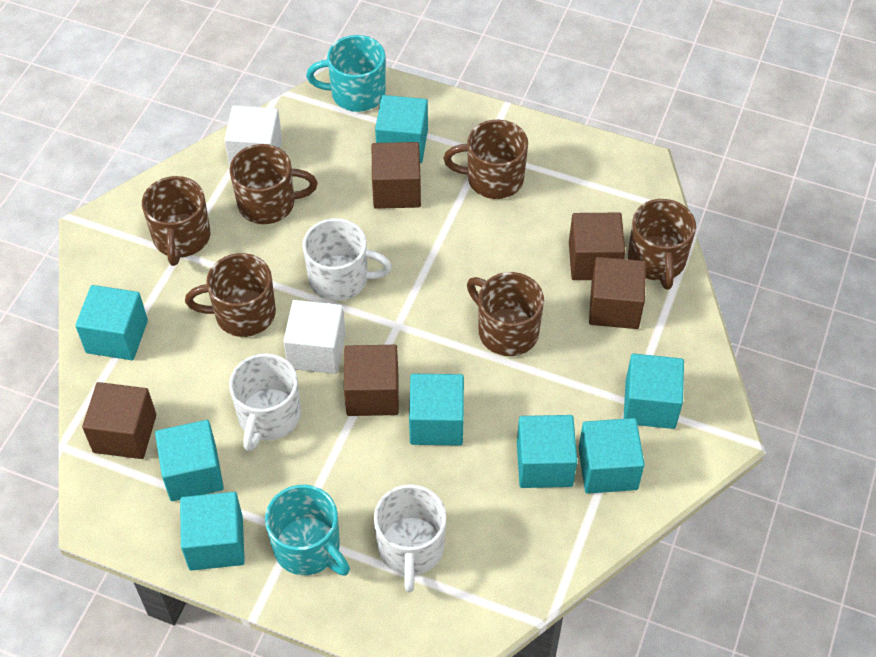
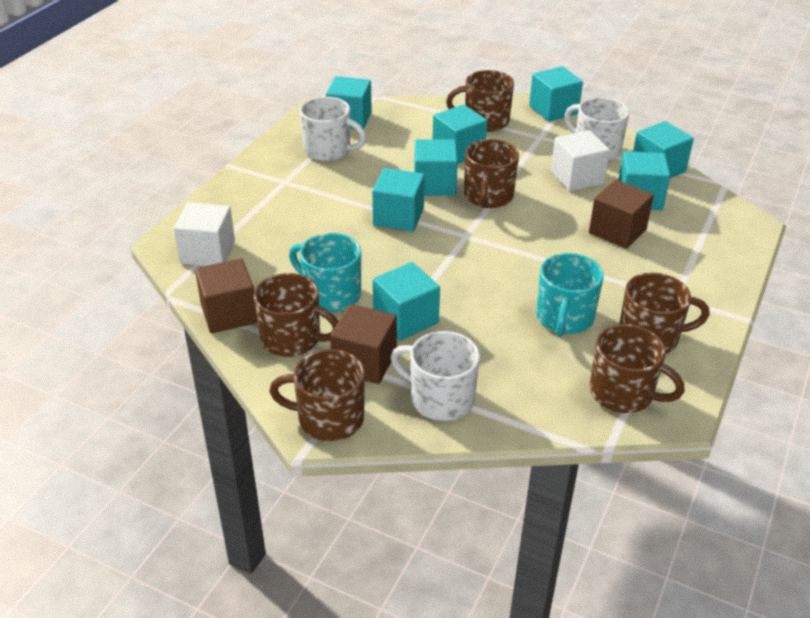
brown cube: 5 -> 3

